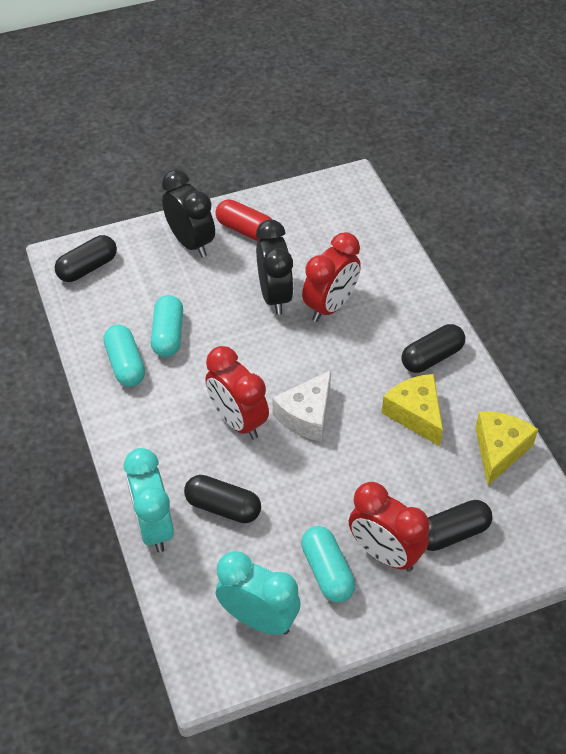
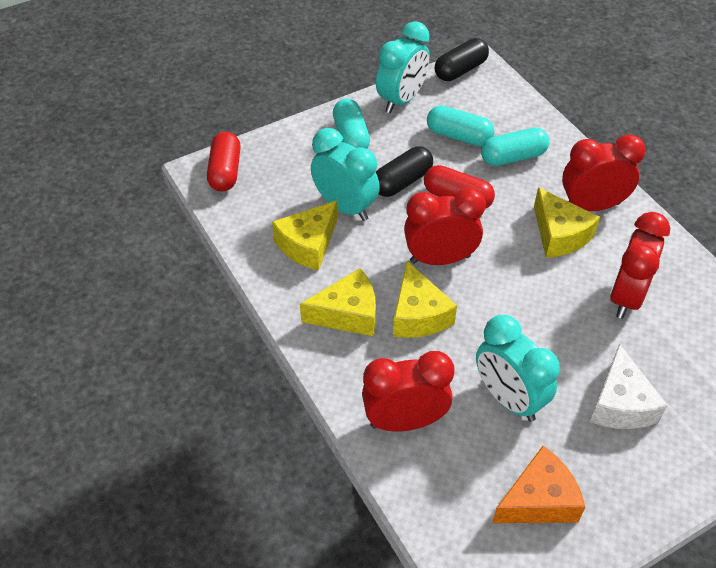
black capsule: 4 -> 2
black clock: 2 -> 0
orange cheese: 0 -> 1
red capsule: 1 -> 2
red clock: 3 -> 4
turquoise clock: 2 -> 3
yellow cheese: 2 -> 4

